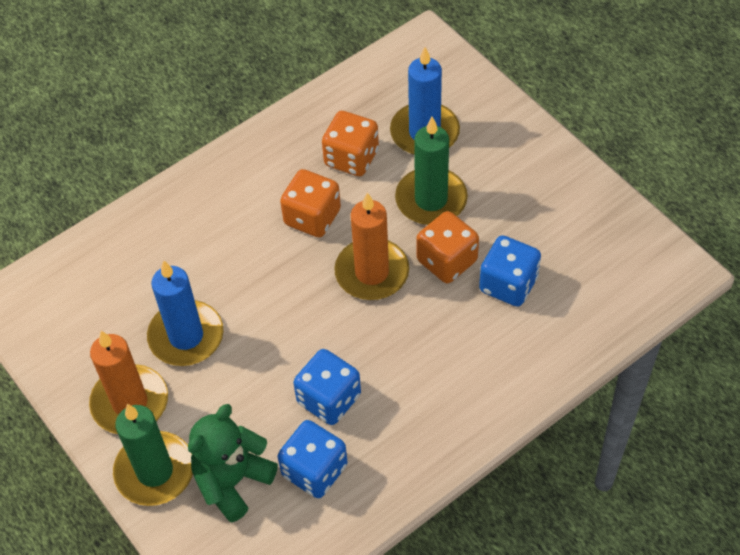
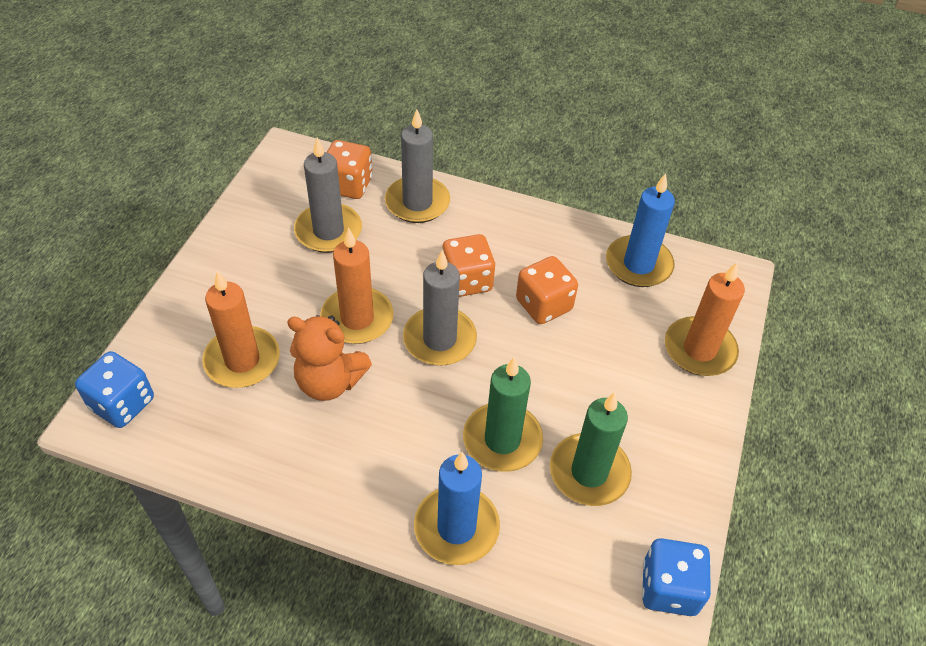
blue dice: 3 -> 2
green teddy bear: 1 -> 0
grey candle: 0 -> 3
orange candle: 2 -> 3
orange teddy bear: 0 -> 1

